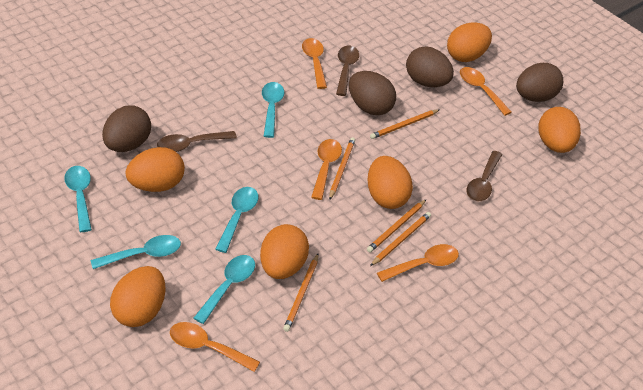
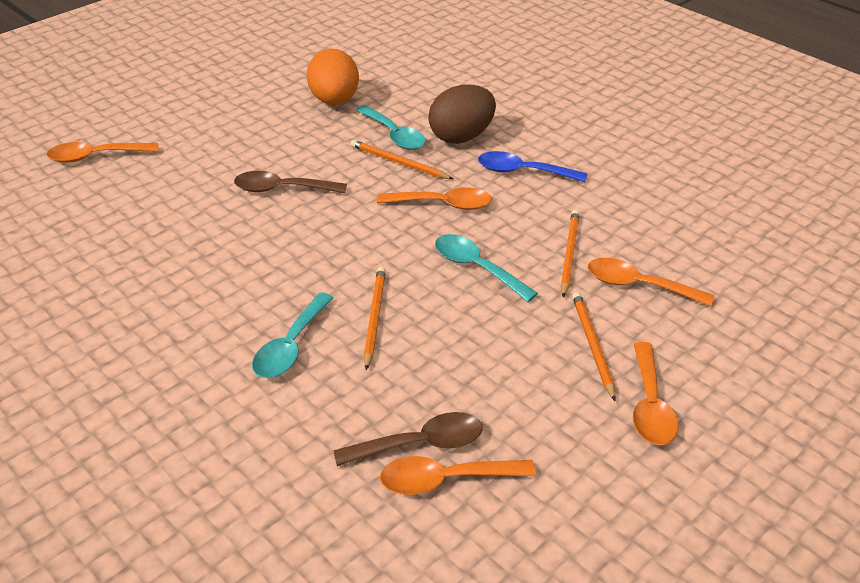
blue spoon: 0 -> 1
brown egg: 4 -> 1
brown spoon: 3 -> 2
orange egg: 6 -> 1
orange pencil: 5 -> 4
turquoise spoon: 5 -> 3

